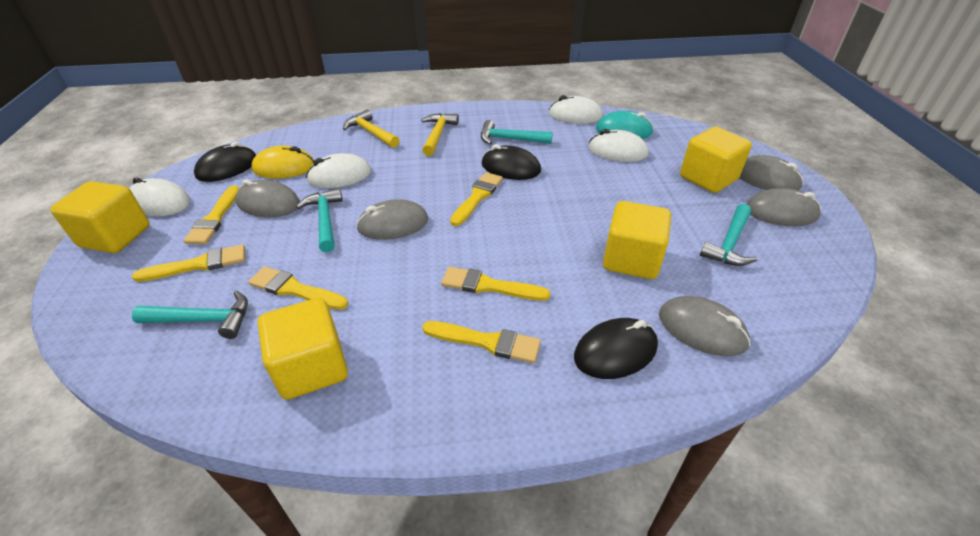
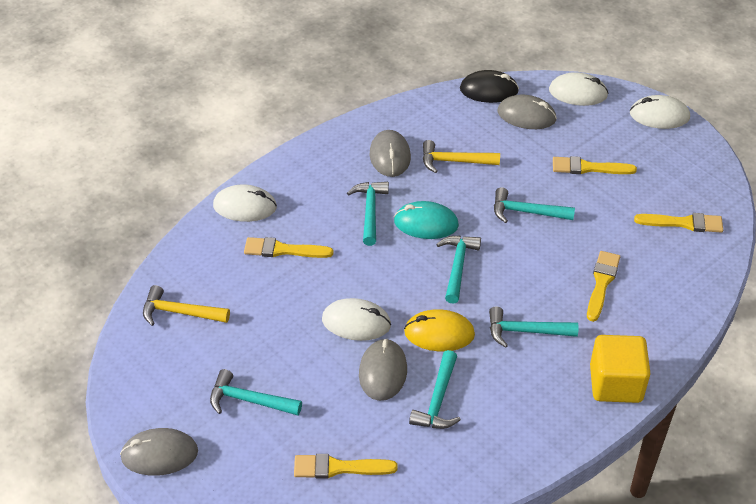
black mouse: 3 -> 1
grey mouse: 5 -> 4
turquoise hammer: 4 -> 6
yellow brush: 6 -> 5
yellow cube: 4 -> 1

